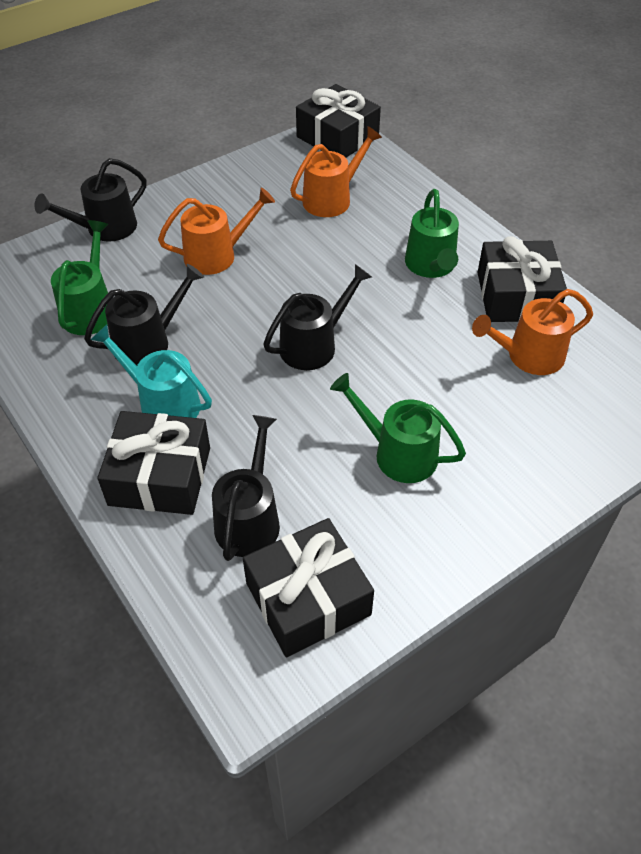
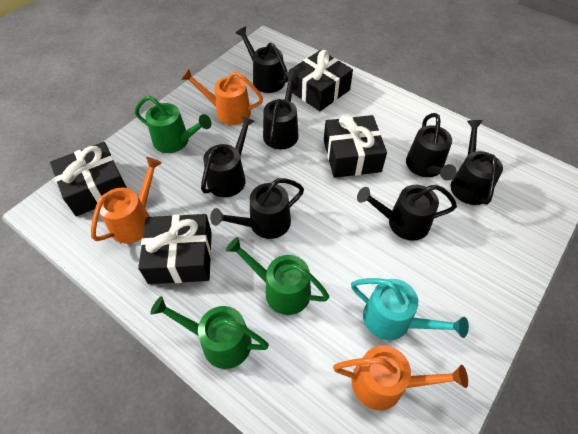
black watering can: 4 -> 7

